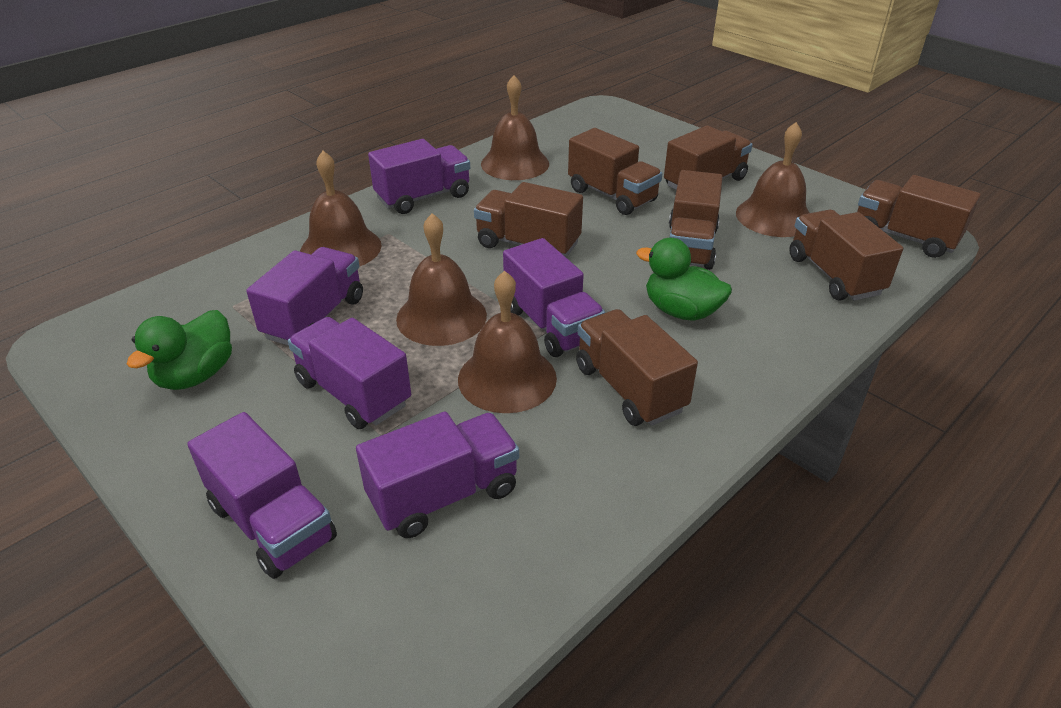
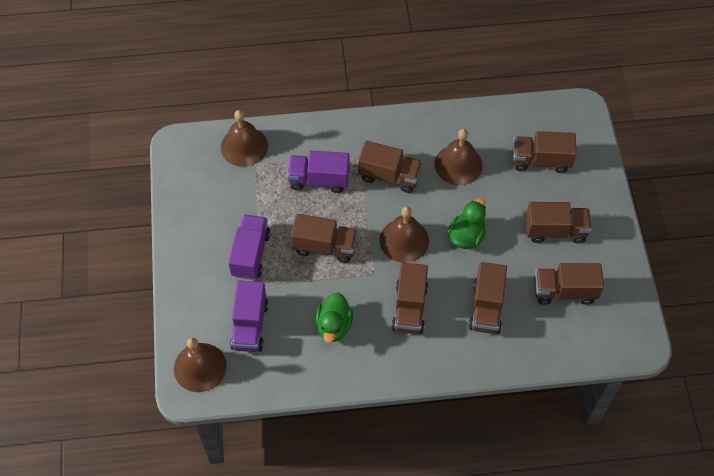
brown bell: 5 -> 4
purple truck: 6 -> 3

